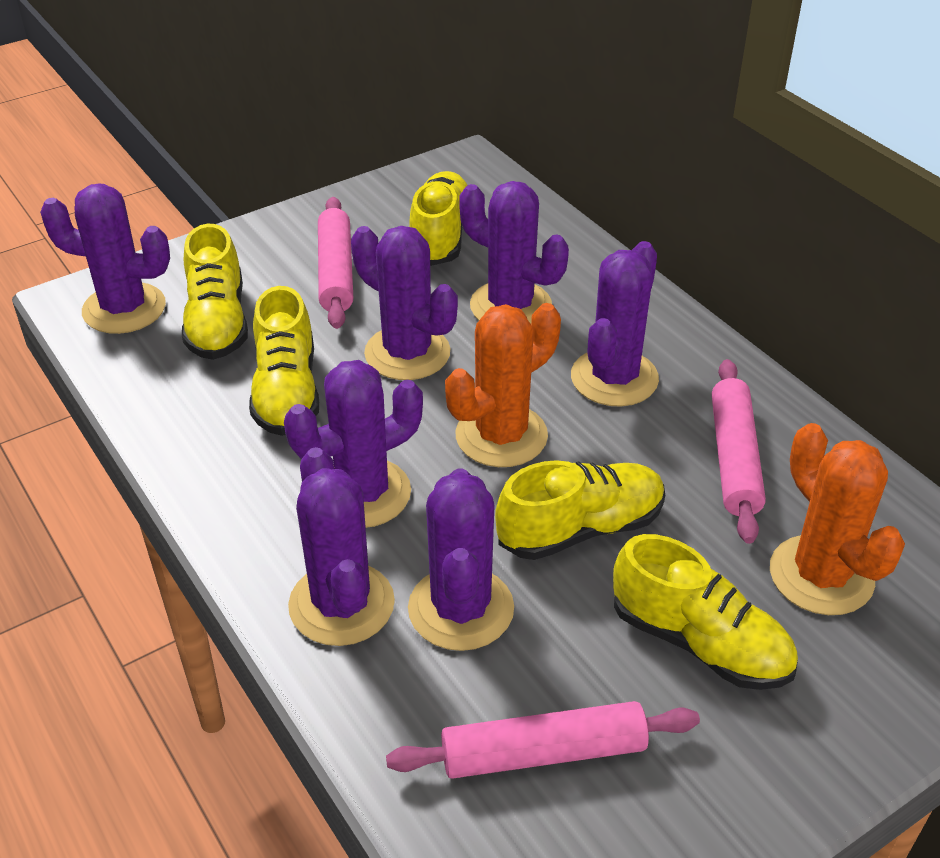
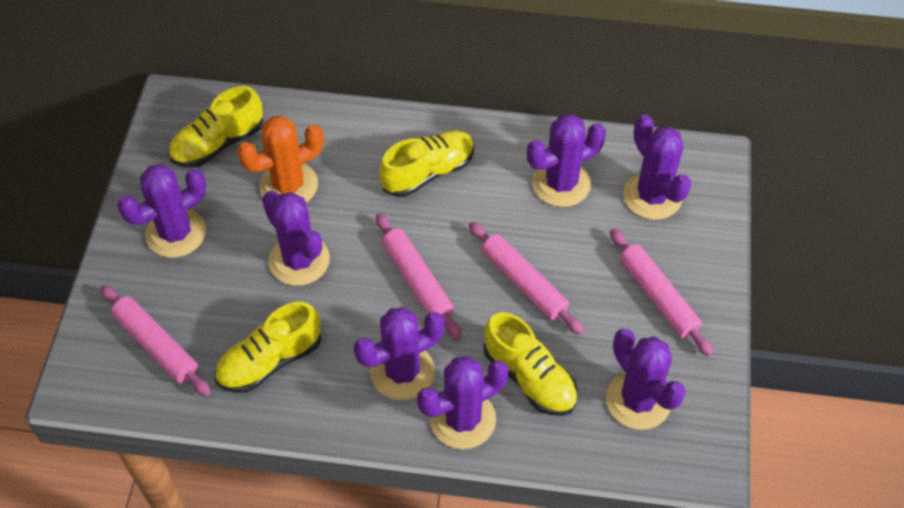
orange cactus: 2 -> 1
pink rolling pin: 3 -> 4
yellow shoe: 5 -> 4

